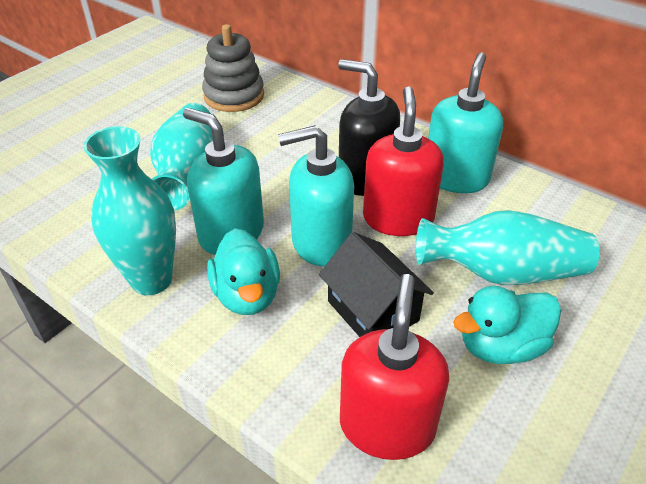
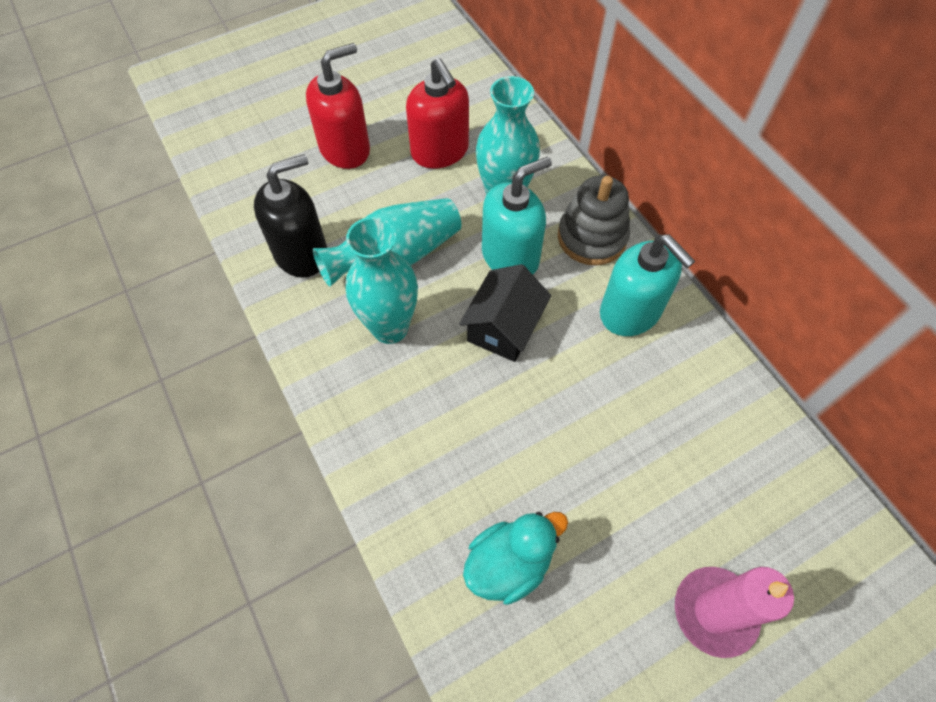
pink candle: 0 -> 1
turquoise duck: 2 -> 1
turquoise soap dispenser: 3 -> 2

